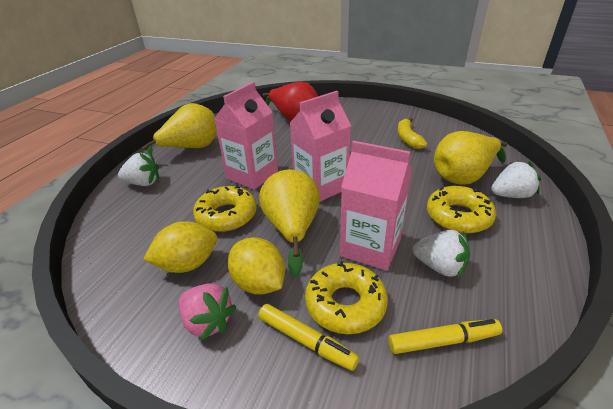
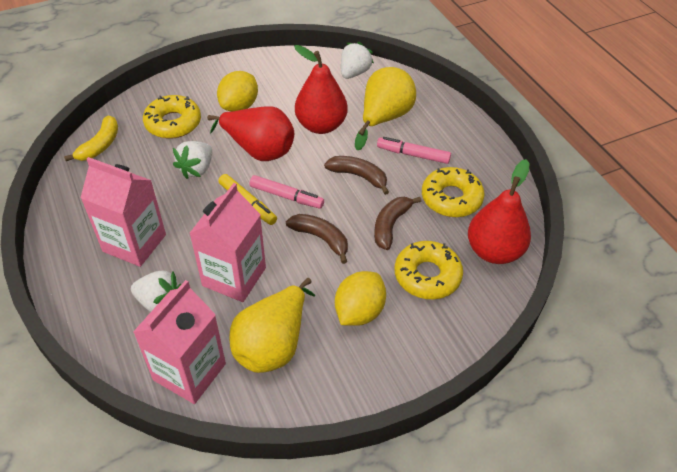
brown banana: 0 -> 3
pink marker: 0 -> 2
pink strawberry: 1 -> 0
red pear: 1 -> 3
yellow marker: 2 -> 1
yellow pear: 3 -> 2

